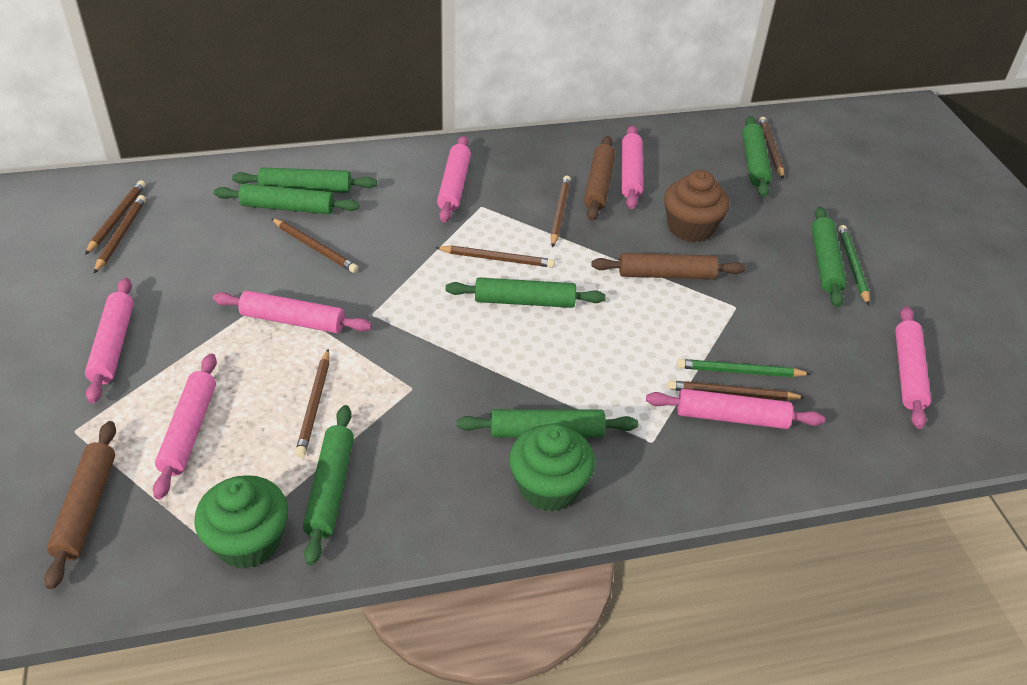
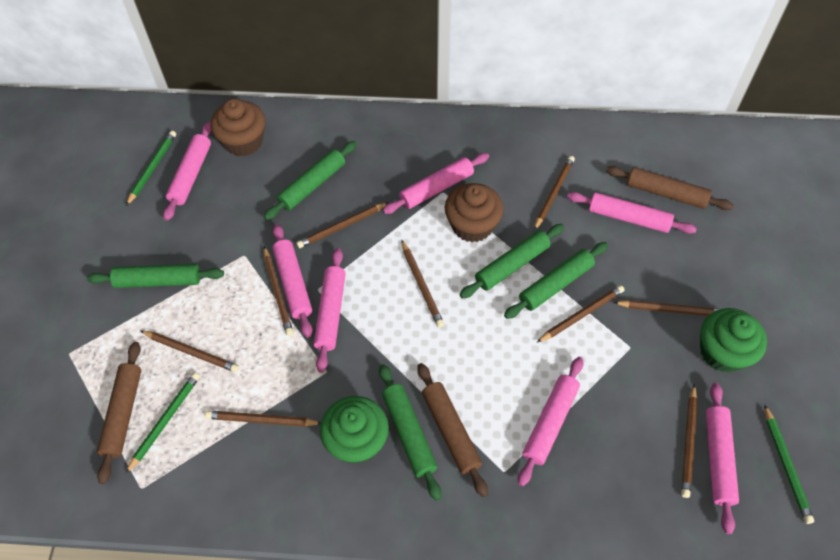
brown cupcake: 1 -> 2
brown pencil: 8 -> 9
green pencil: 2 -> 3
green rolling pin: 7 -> 5

